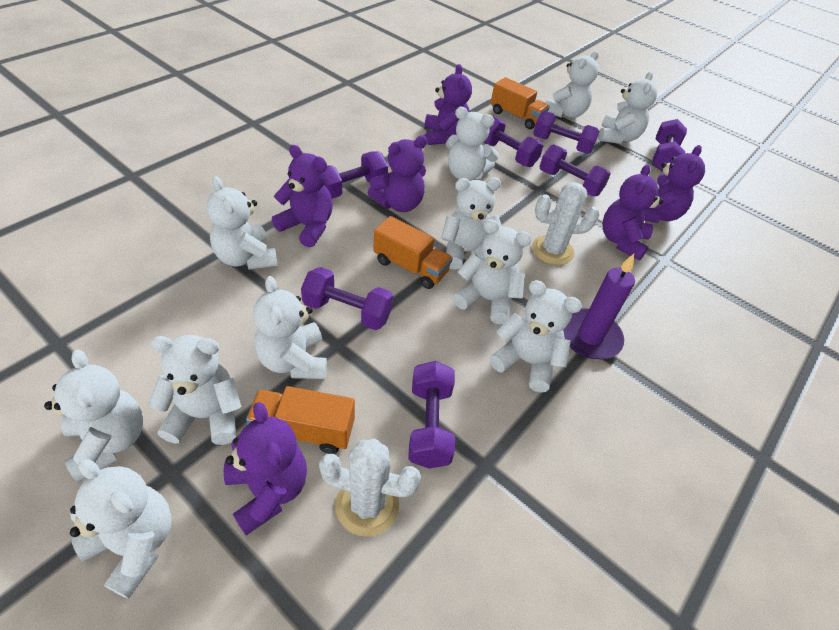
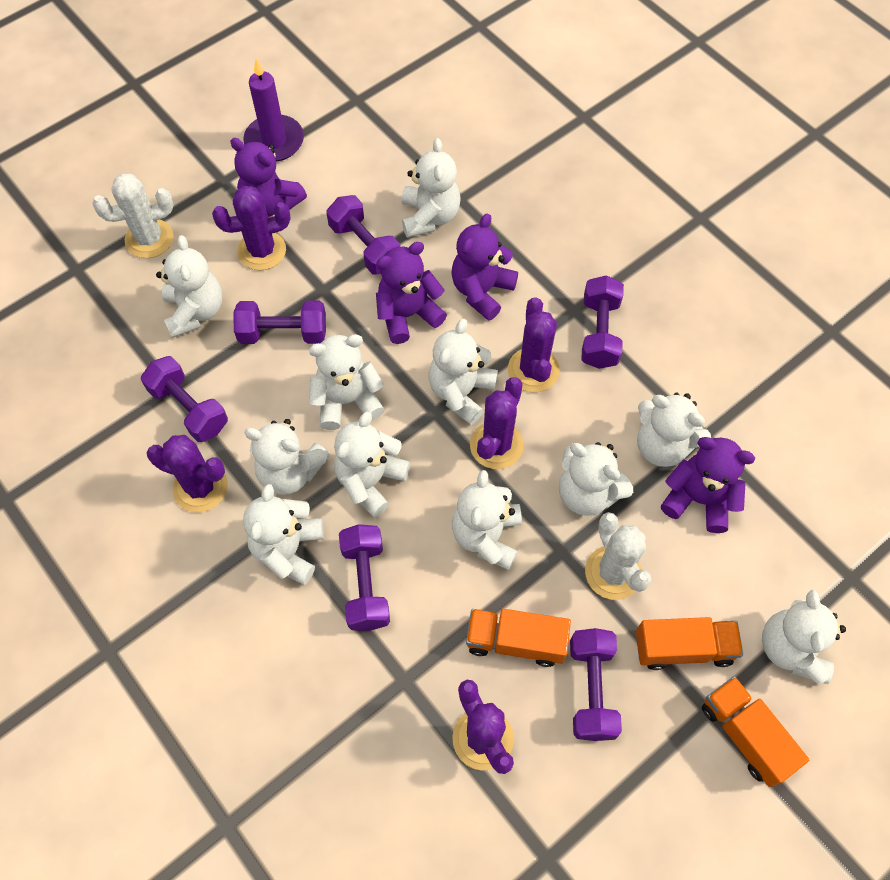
purple cactus: 0 -> 5
purple dumbbell: 7 -> 6
purple teddy bear: 6 -> 4

